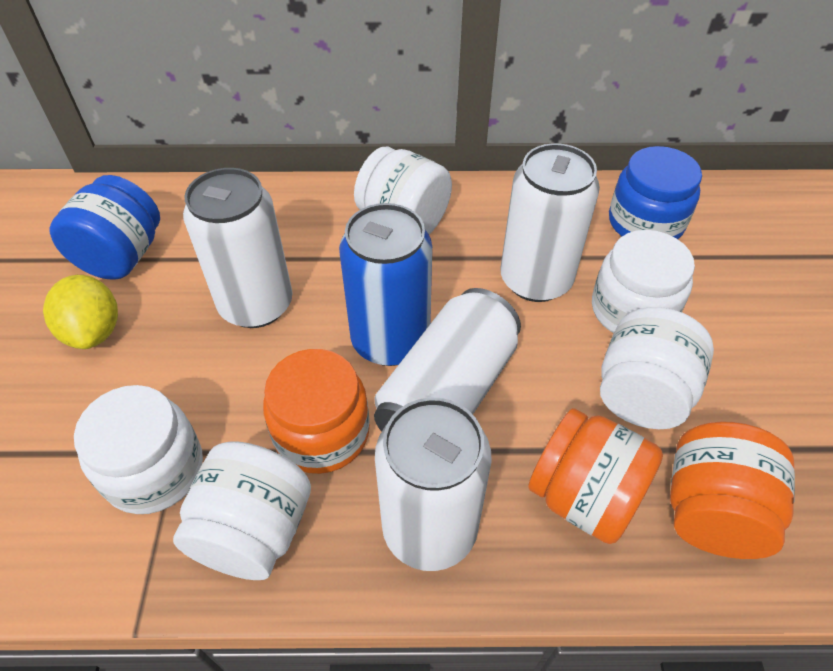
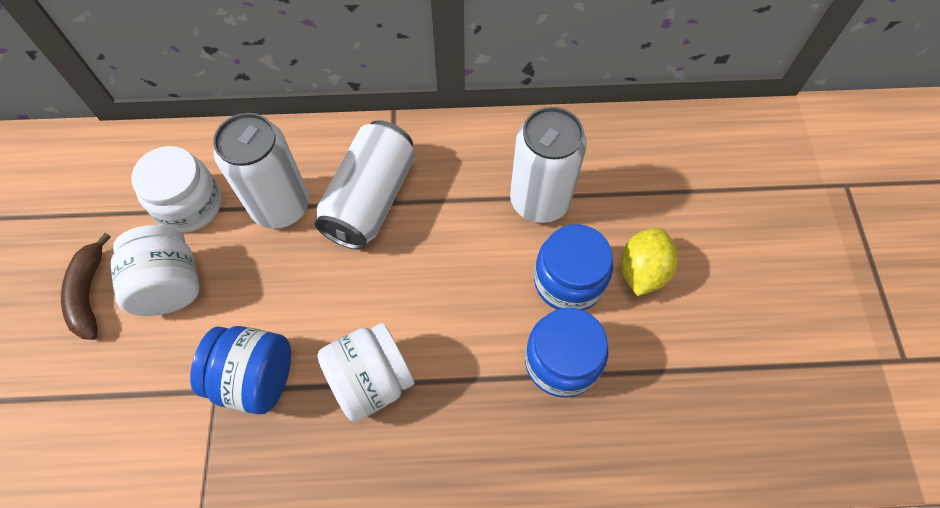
blue can: 1 -> 0
blue jar: 2 -> 3
brown banana: 0 -> 1
orange jar: 3 -> 0
white can: 4 -> 3
white jar: 5 -> 3

